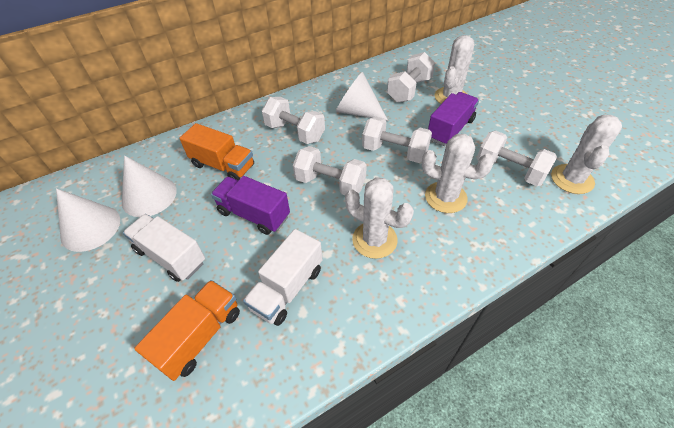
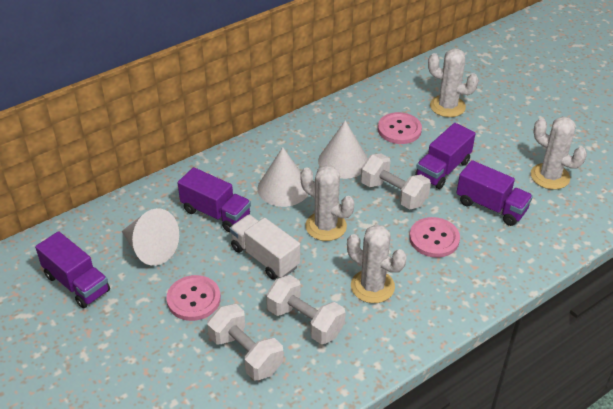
orange truck: 2 -> 0
pink button: 0 -> 3
purple truck: 2 -> 4
white dumbbell: 5 -> 3
white truck: 2 -> 1

